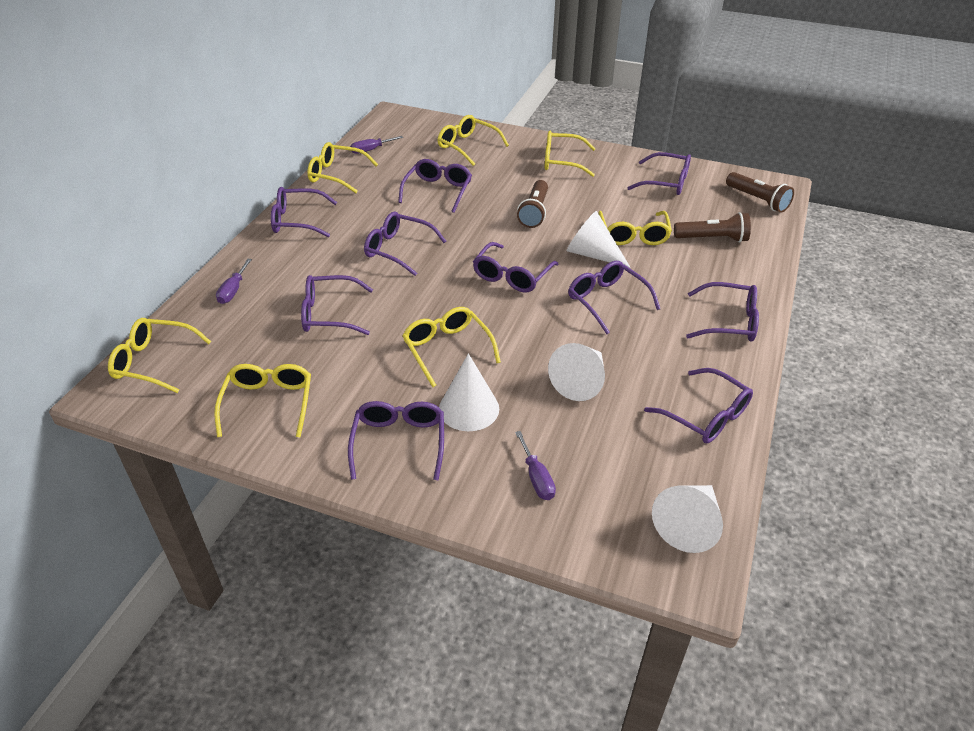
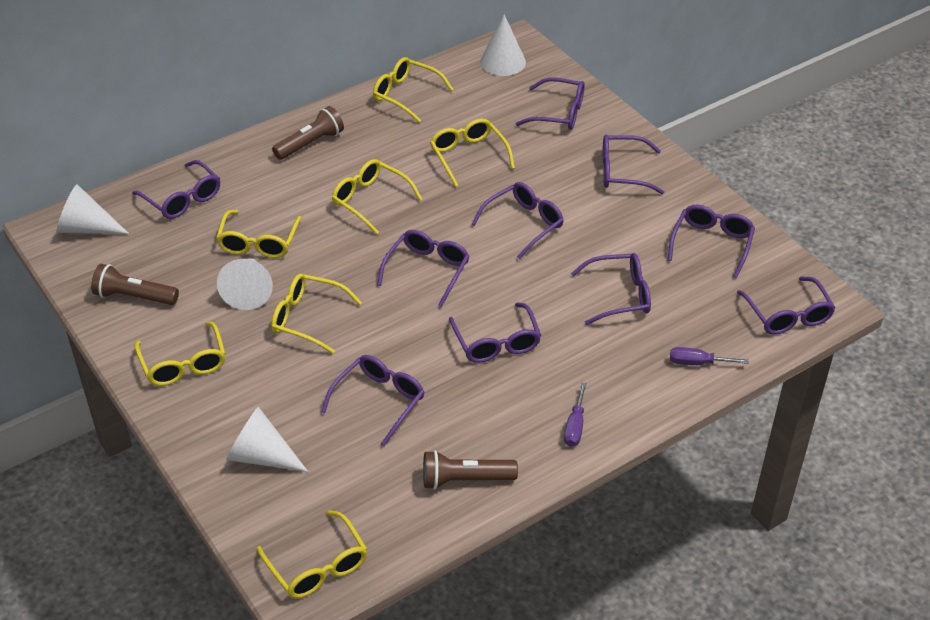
purple screwdriver: 3 -> 2

